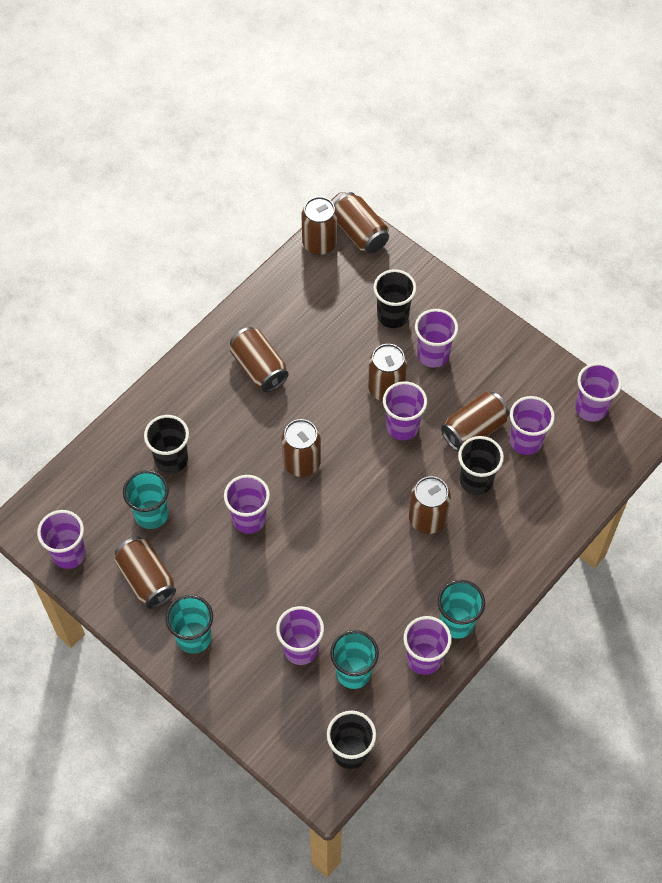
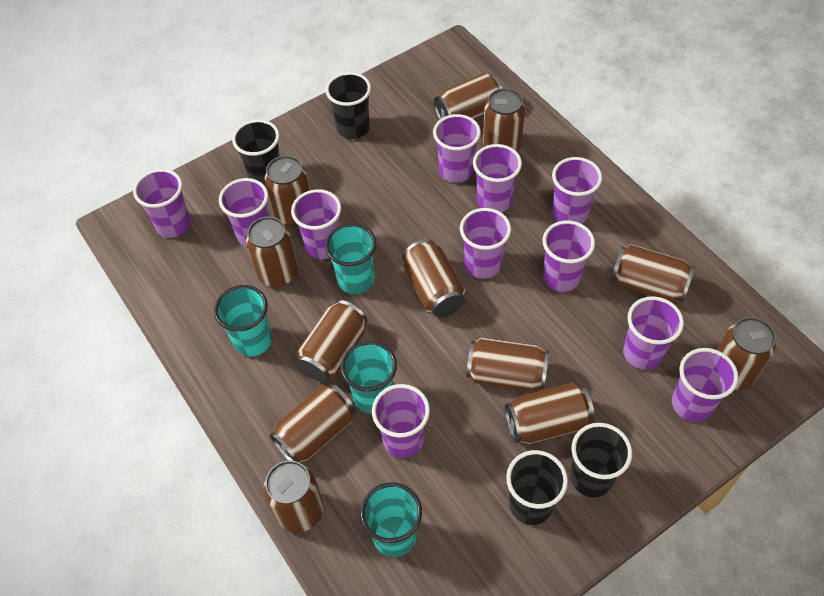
brown can: 8 -> 12
purple cup: 8 -> 11

